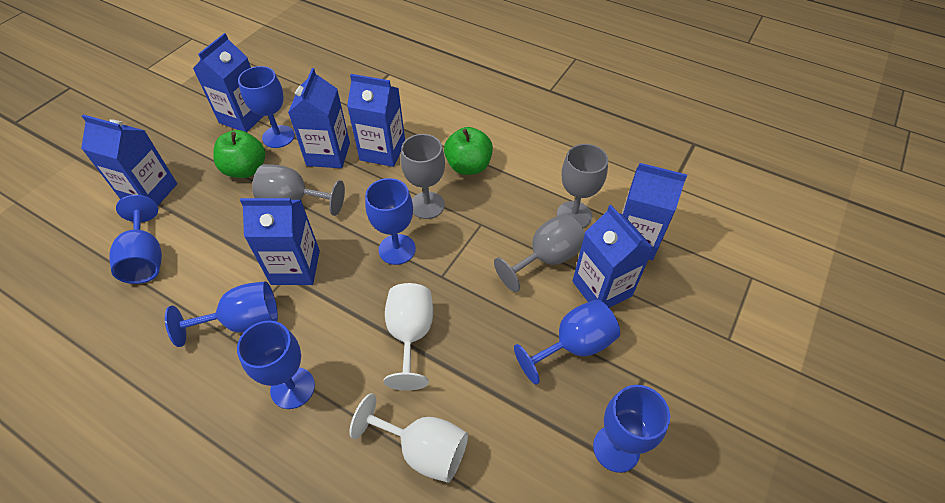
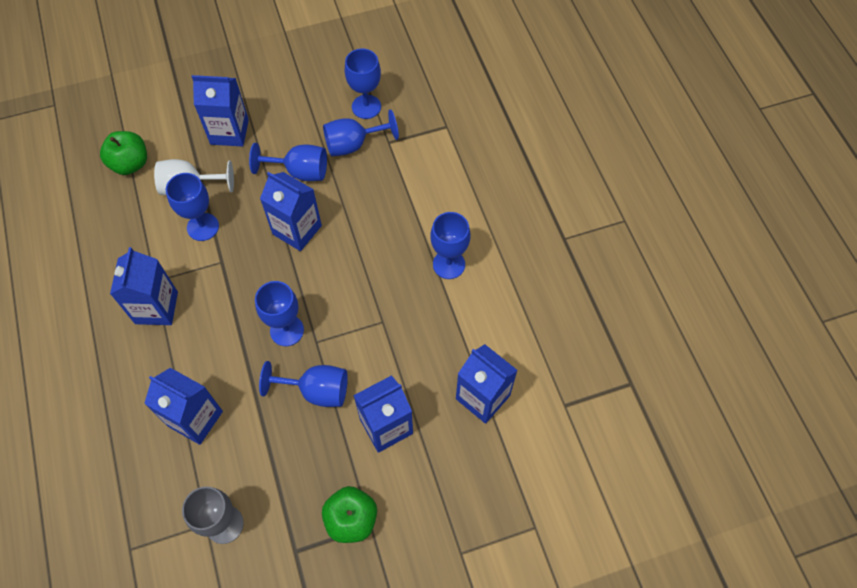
blue carton: 7 -> 6
grey goblet: 4 -> 1
white goblet: 2 -> 1

